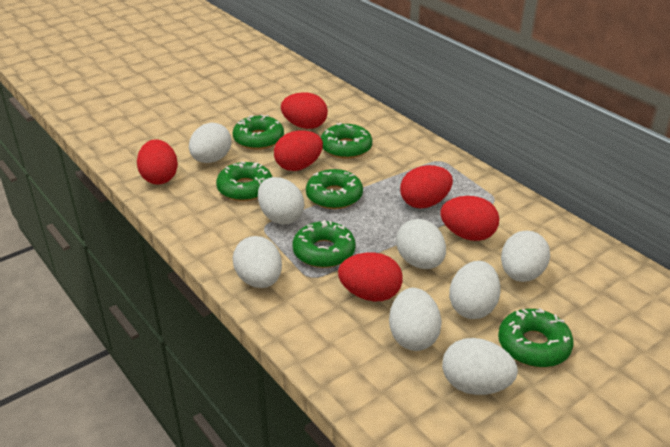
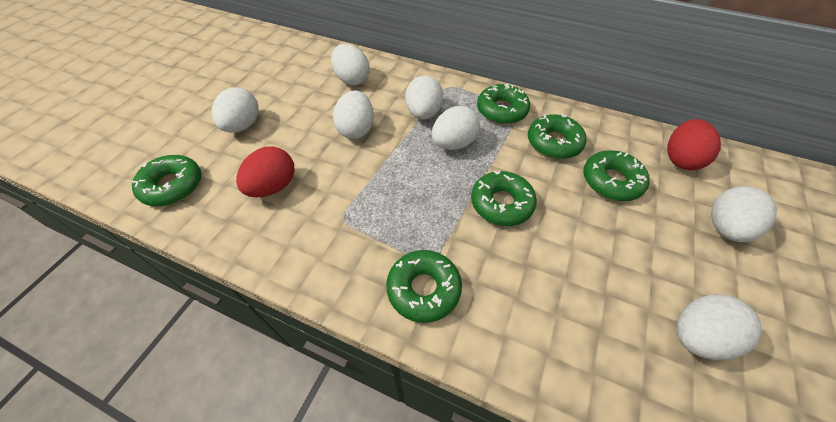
red egg: 6 -> 2
white egg: 8 -> 7

